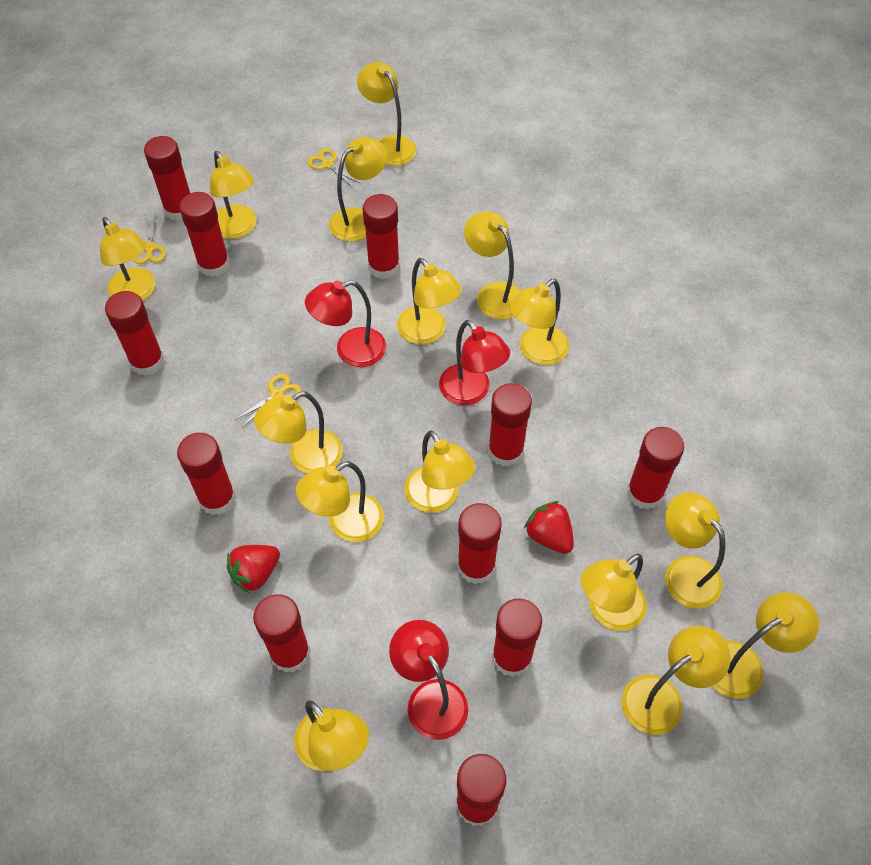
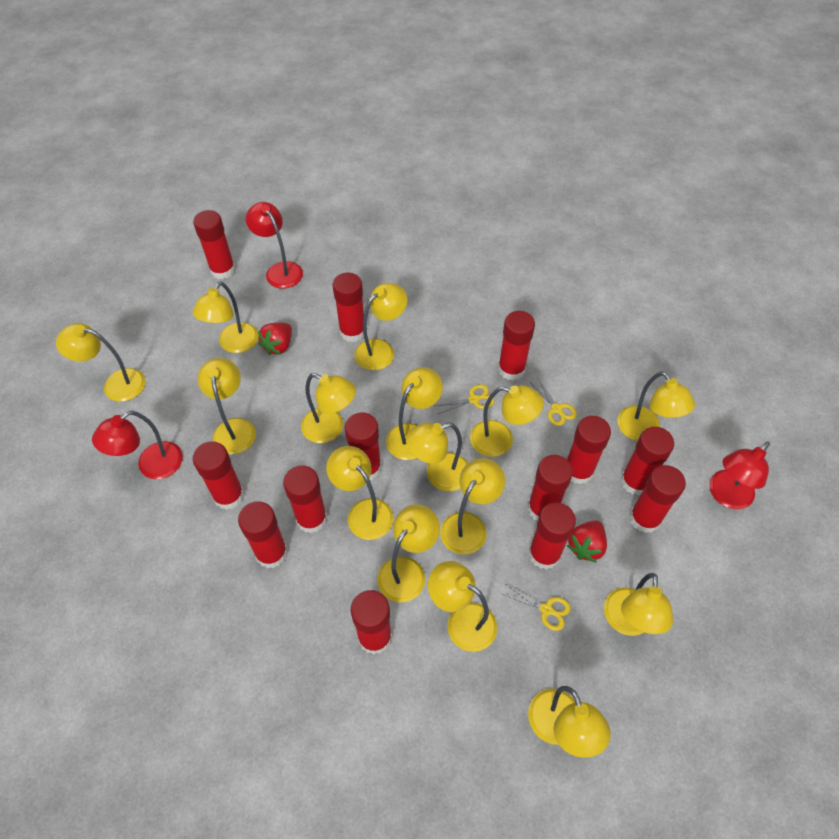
red glue stick: 11 -> 13

